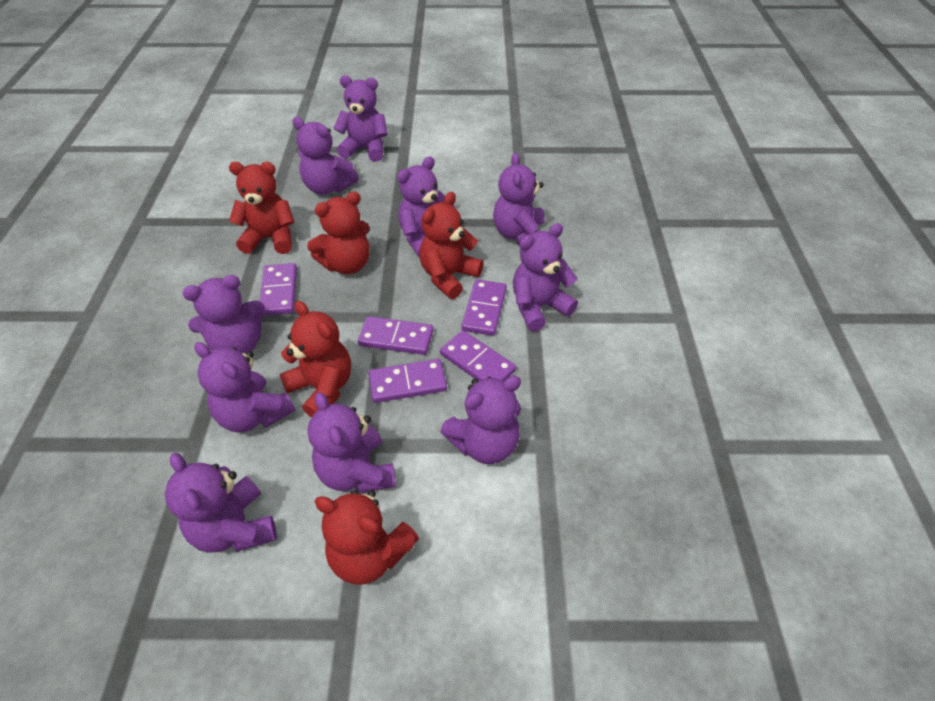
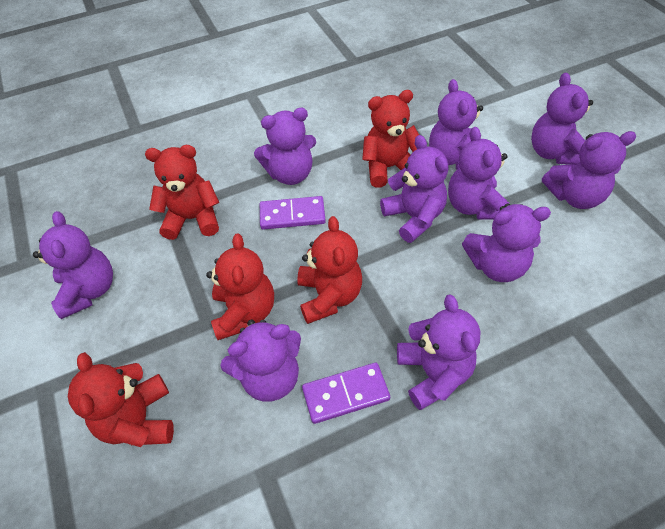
purple domino: 5 -> 2

